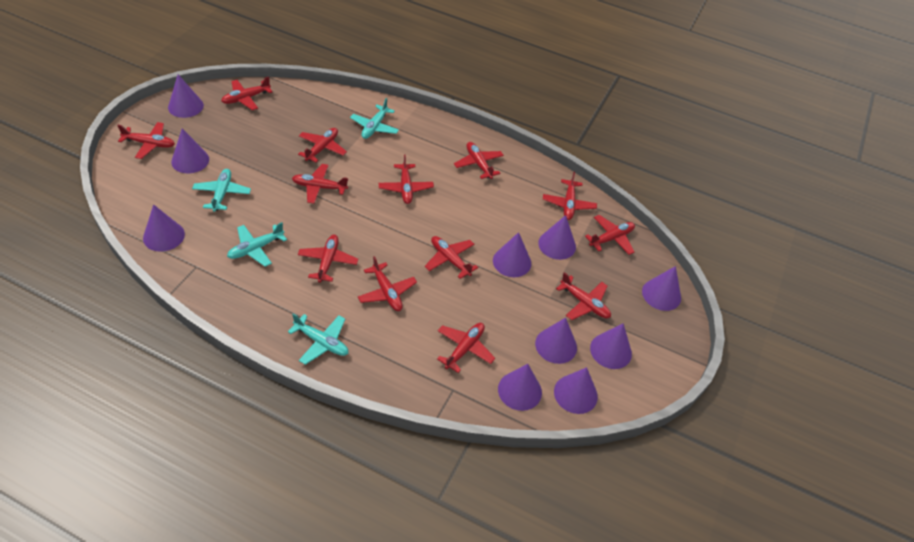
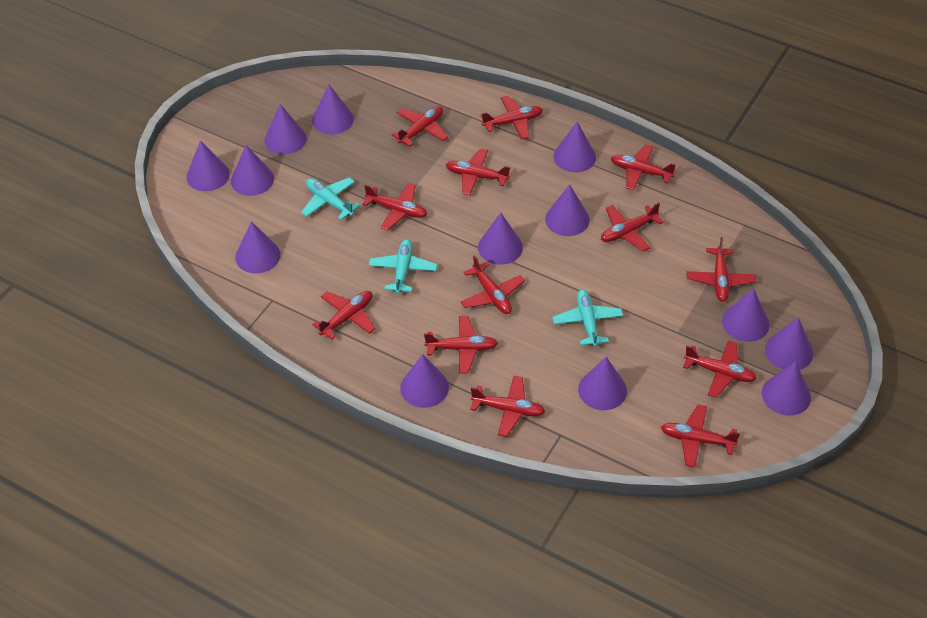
purple cone: 10 -> 13
turquoise plane: 4 -> 3

